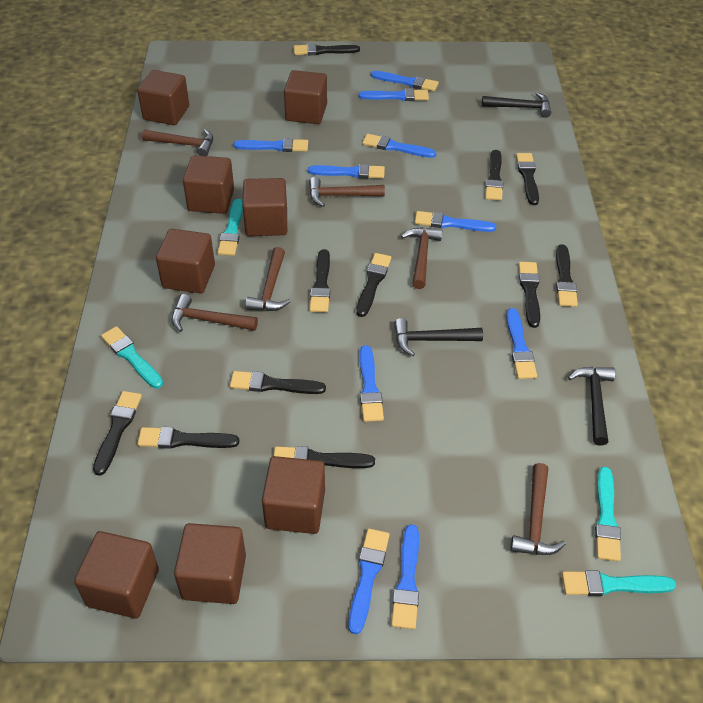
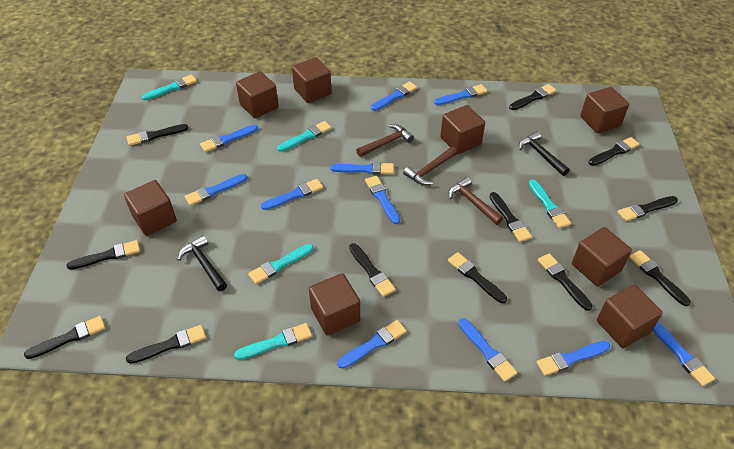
black brush: 11 -> 12
black hammer: 3 -> 2
blue brush: 10 -> 11
brown hammer: 6 -> 3
turquoise brush: 4 -> 5

